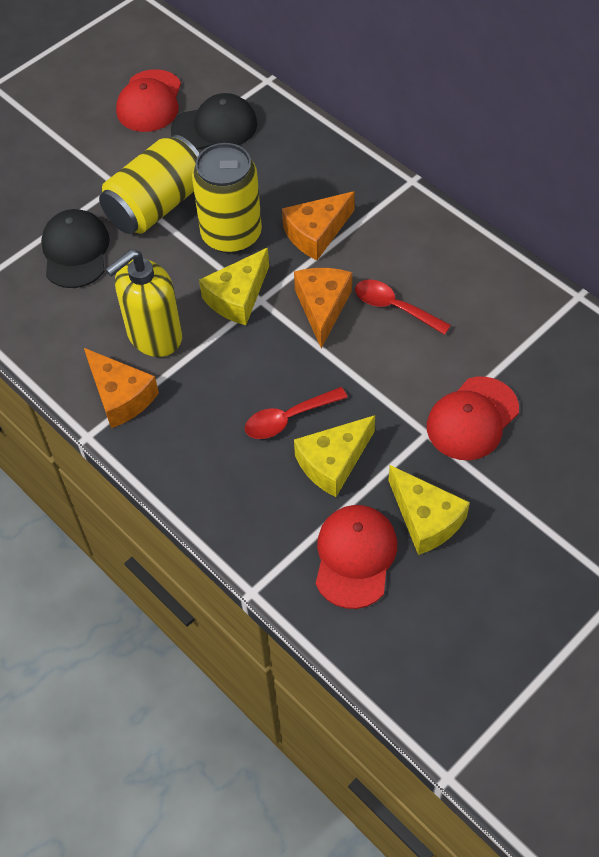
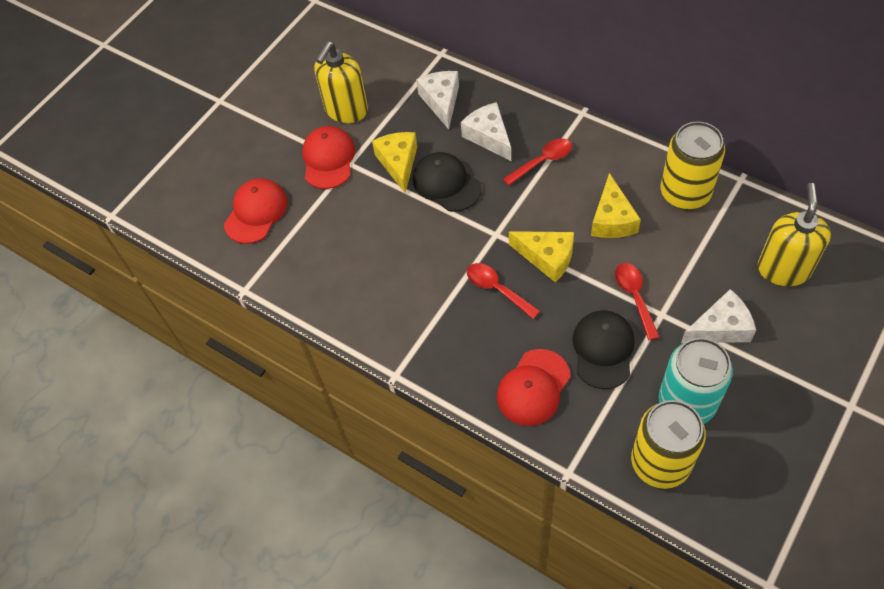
orange cheese: 3 -> 0
red spoon: 2 -> 3
turquoise can: 0 -> 1
white cheese: 0 -> 3
yellow soap dispenser: 1 -> 2

